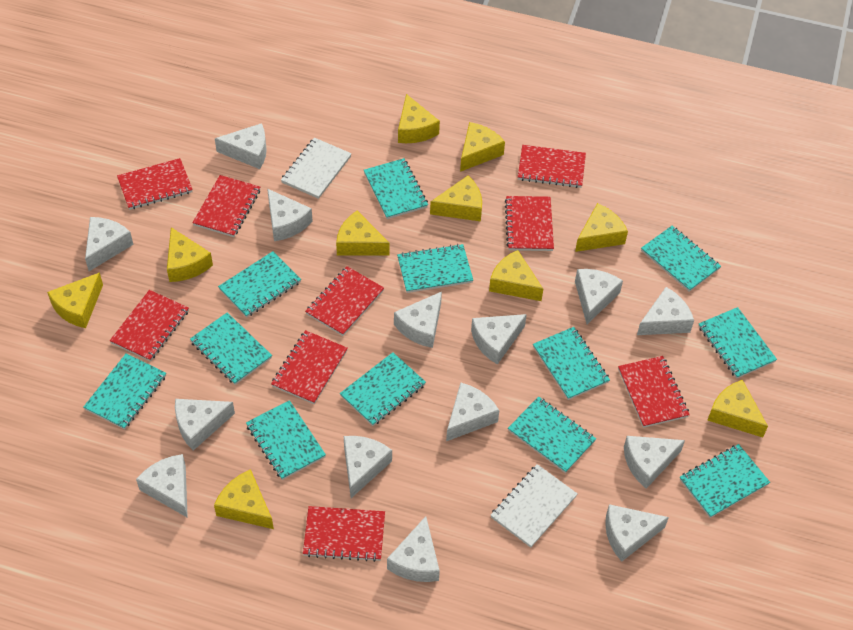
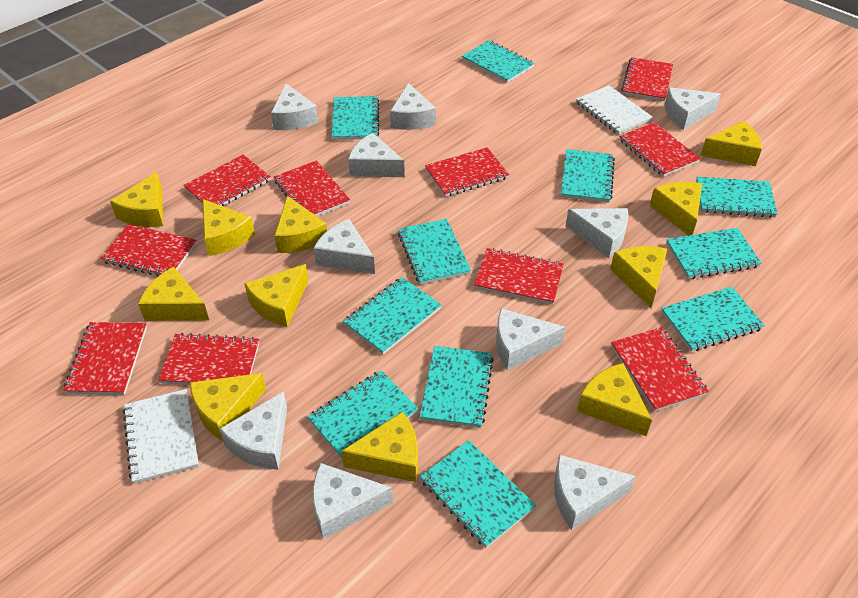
red notebook: 9 -> 10
turquoise notebook: 12 -> 11
white cheese: 14 -> 10
yellow cheese: 10 -> 11

